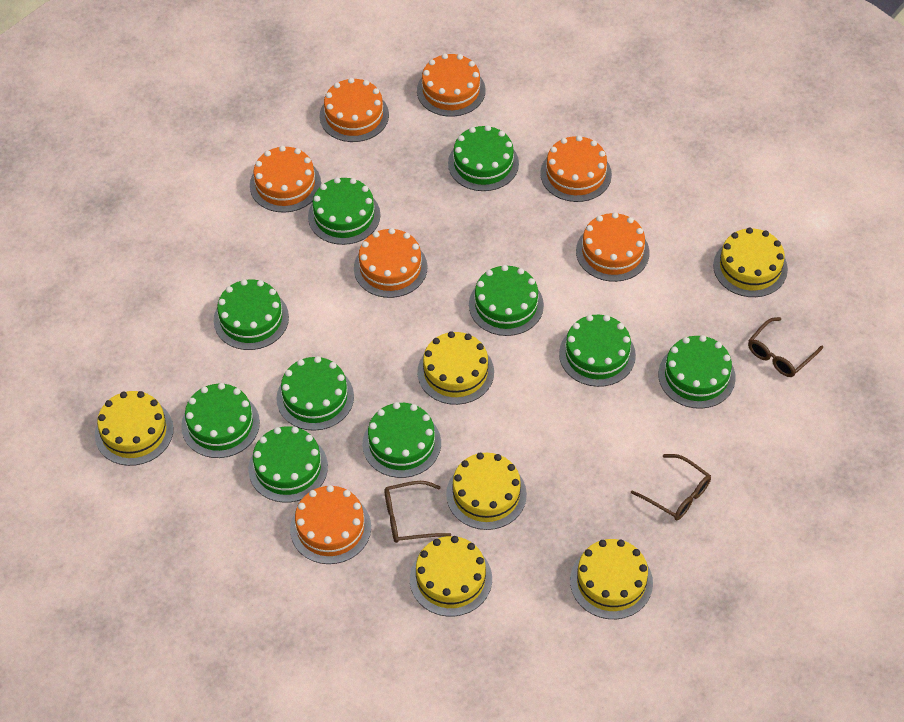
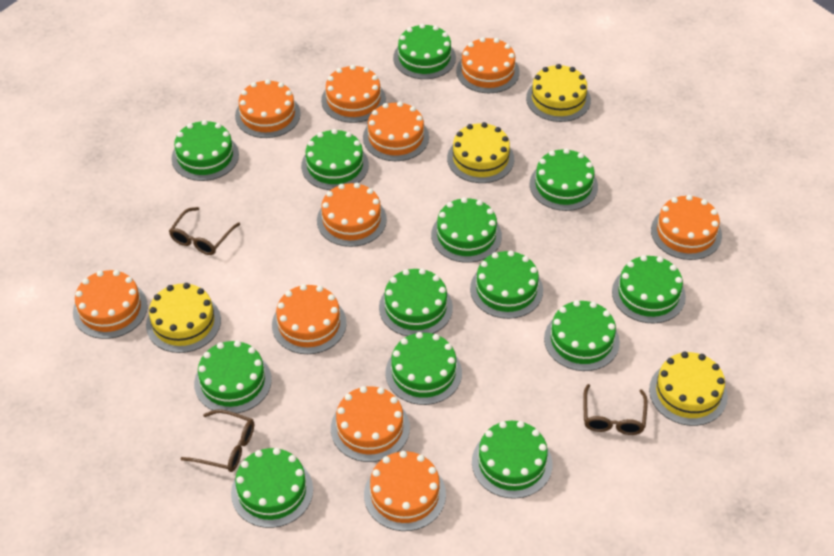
green cake: 10 -> 13
orange cake: 7 -> 10
yellow cake: 6 -> 4

